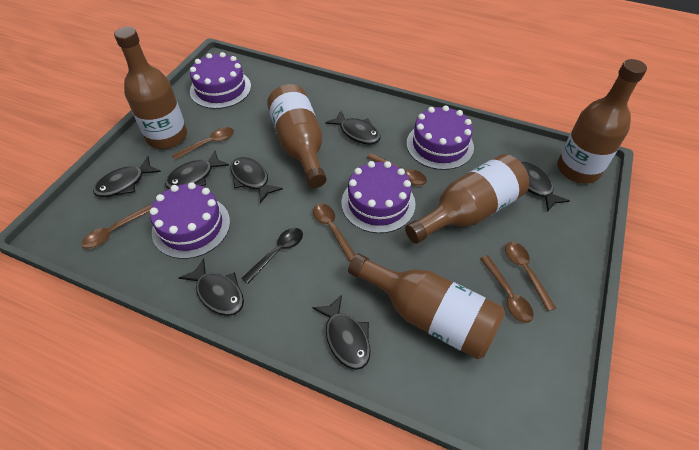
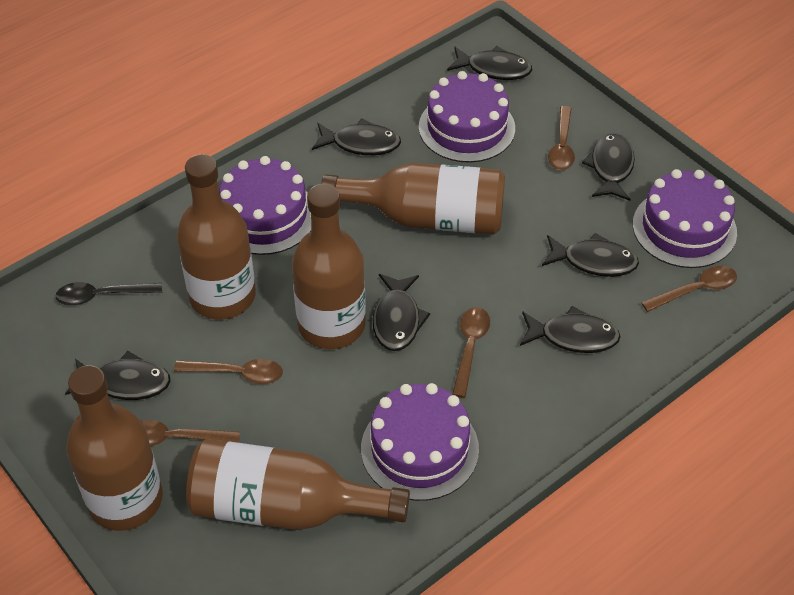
brown spoon: 6 -> 5

